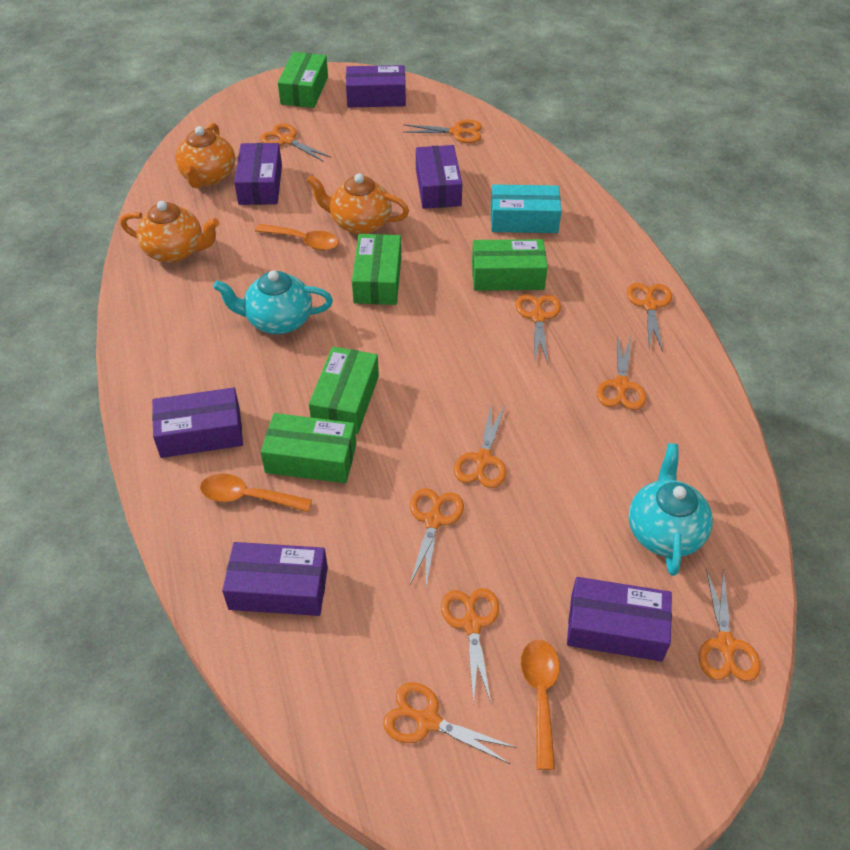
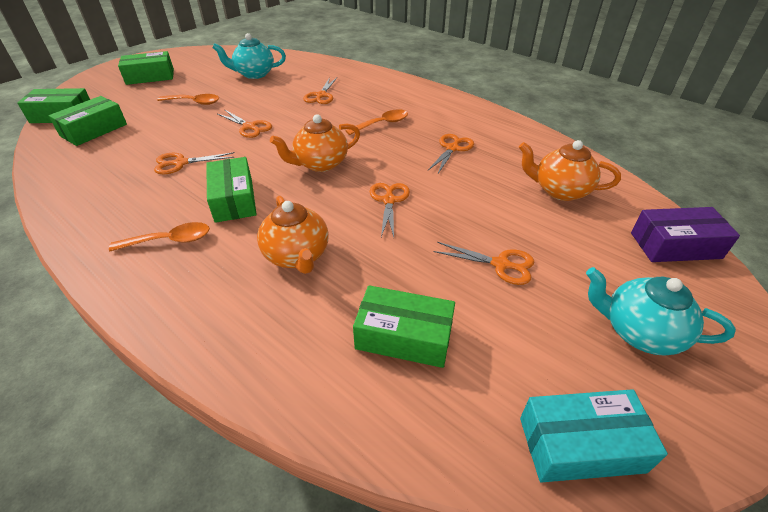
orange scissors: 10 -> 6
purple box: 6 -> 1

